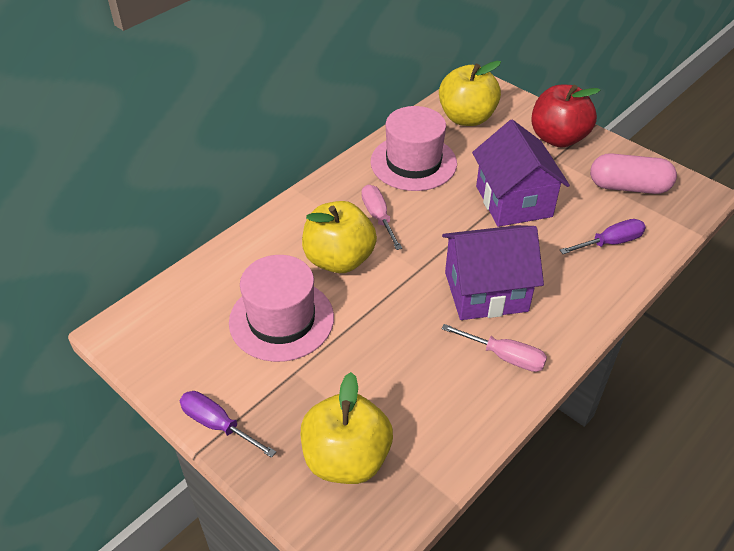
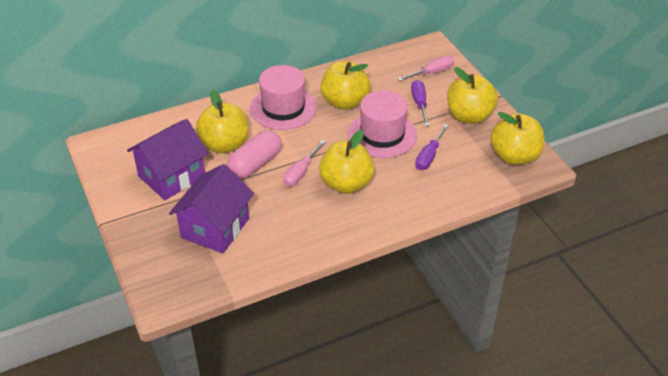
red apple: 1 -> 0
yellow apple: 3 -> 5

